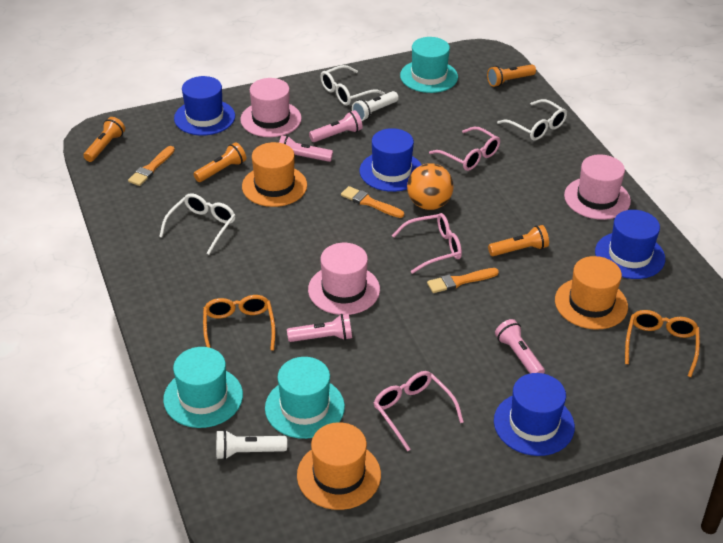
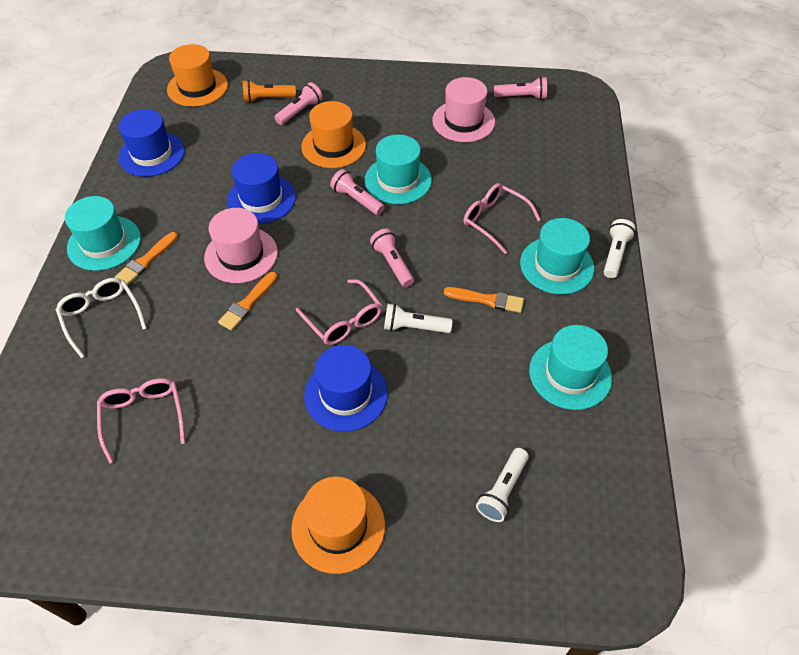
blue hat: 4 -> 3
orange ball: 1 -> 0
orange flashlight: 4 -> 1
orange glasses: 2 -> 0
pink hat: 3 -> 2
turquoise hat: 3 -> 4
white flashlight: 2 -> 3
white glasses: 3 -> 1

